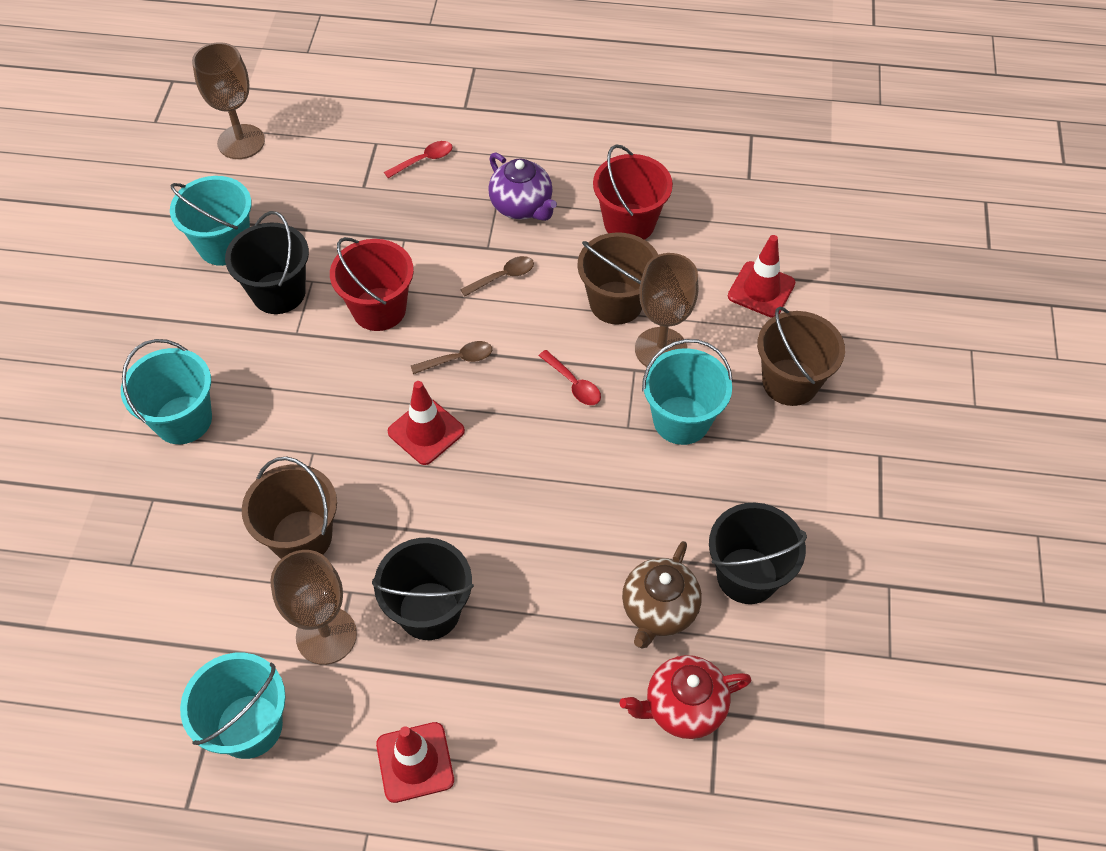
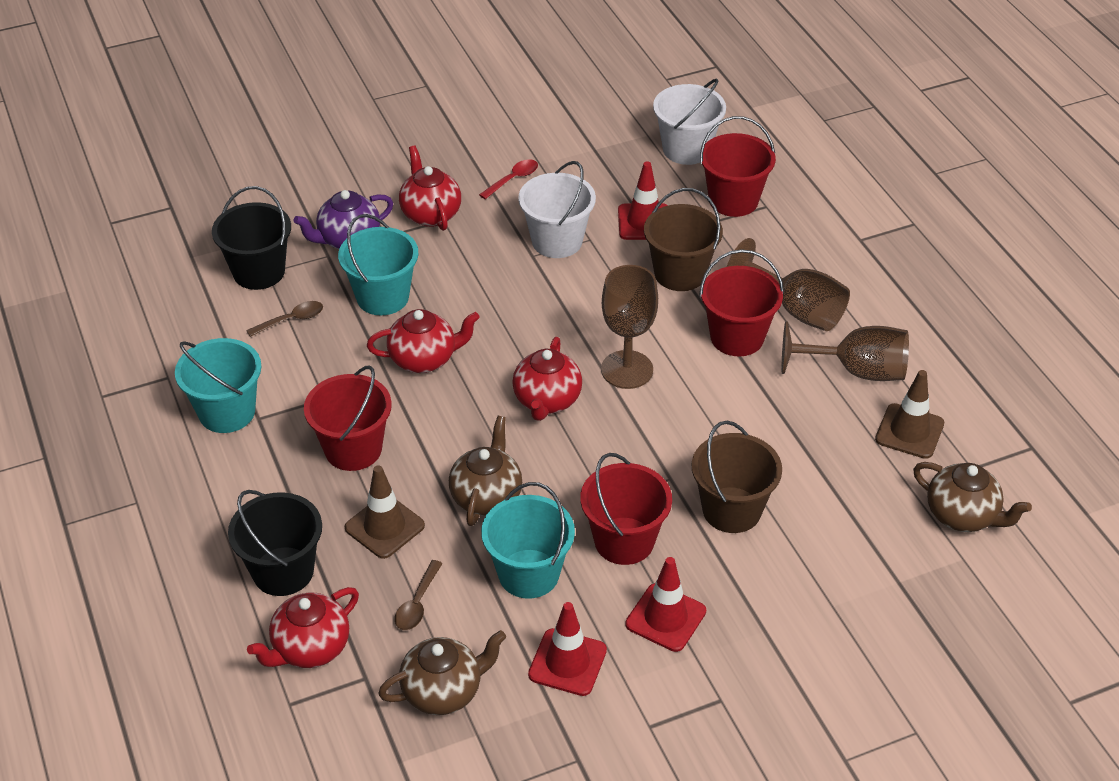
black bucket: 3 -> 2
brown bucket: 3 -> 2
brown teapot: 1 -> 3
brown traffic cone: 0 -> 2
red bucket: 2 -> 4
red spoon: 2 -> 1
red teapot: 1 -> 4
turquoise bucket: 4 -> 3
white bucket: 0 -> 2

